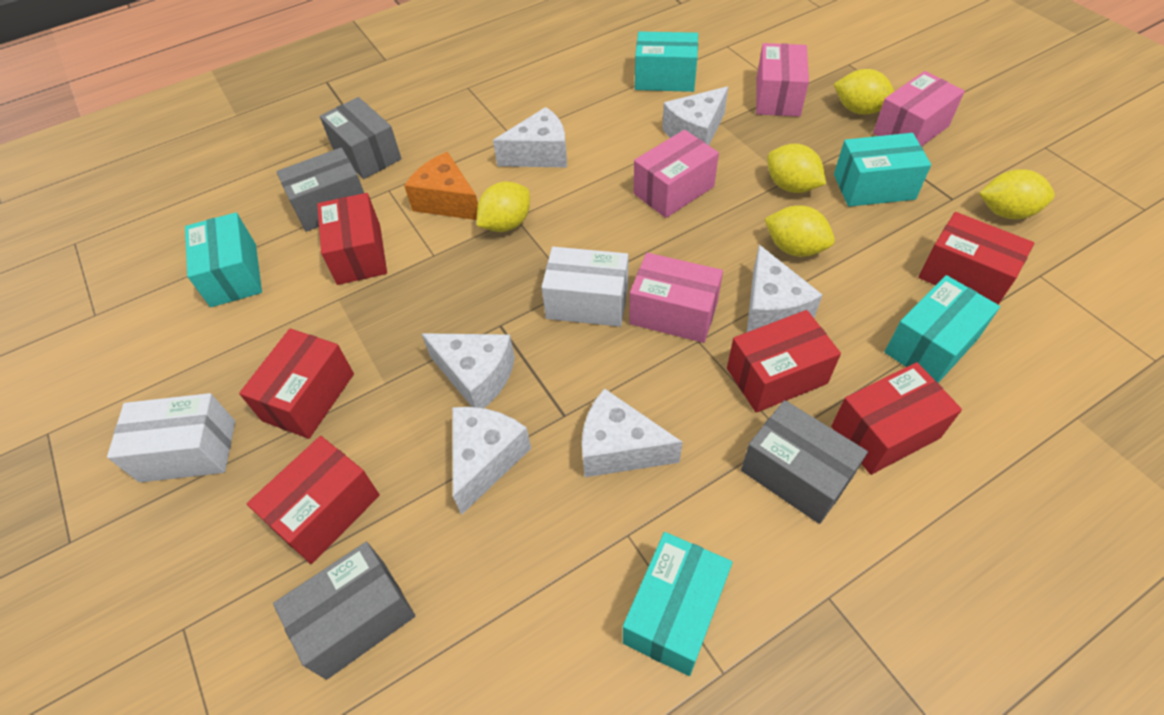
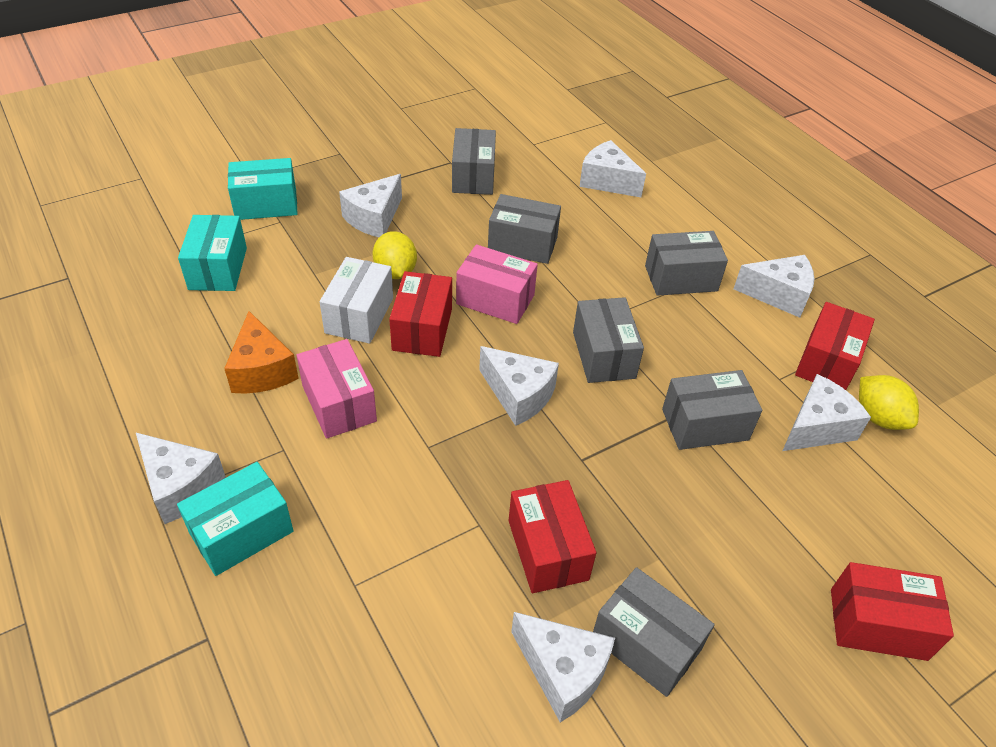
grey box: 4 -> 6
pink box: 4 -> 2
red box: 6 -> 4
turquoise box: 5 -> 3
white box: 2 -> 1
white cheese: 6 -> 7
yellow lemon: 5 -> 2

